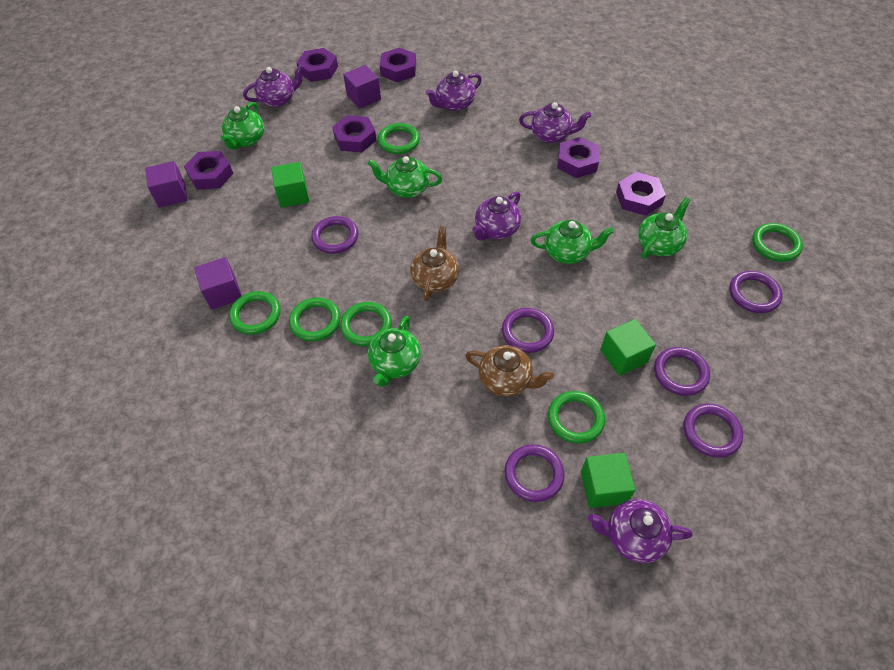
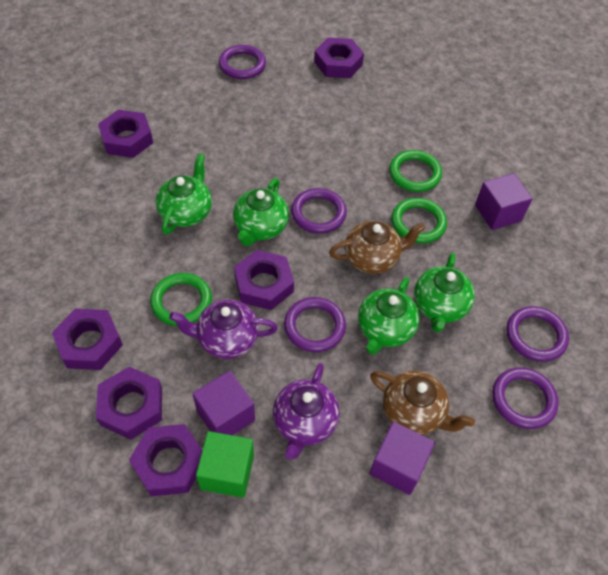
green cube: 3 -> 1
green ring: 6 -> 3
green teapot: 5 -> 4
purple ring: 6 -> 5
purple teapot: 5 -> 2

